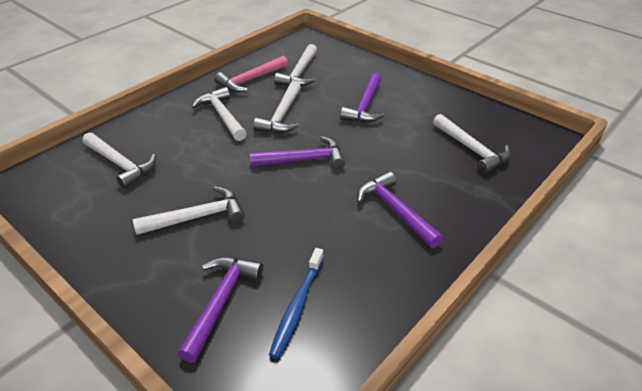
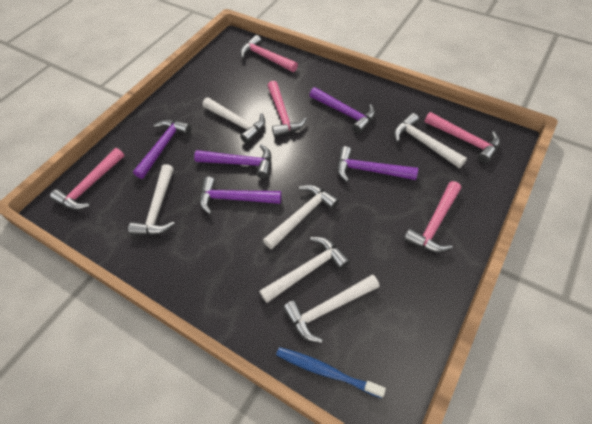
pink hammer: 1 -> 5
purple hammer: 4 -> 5

